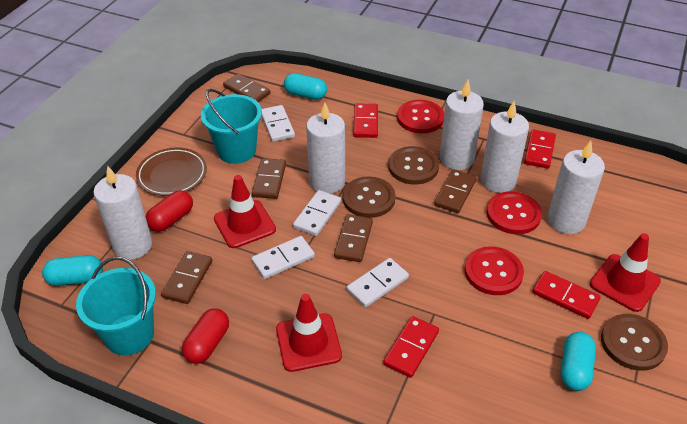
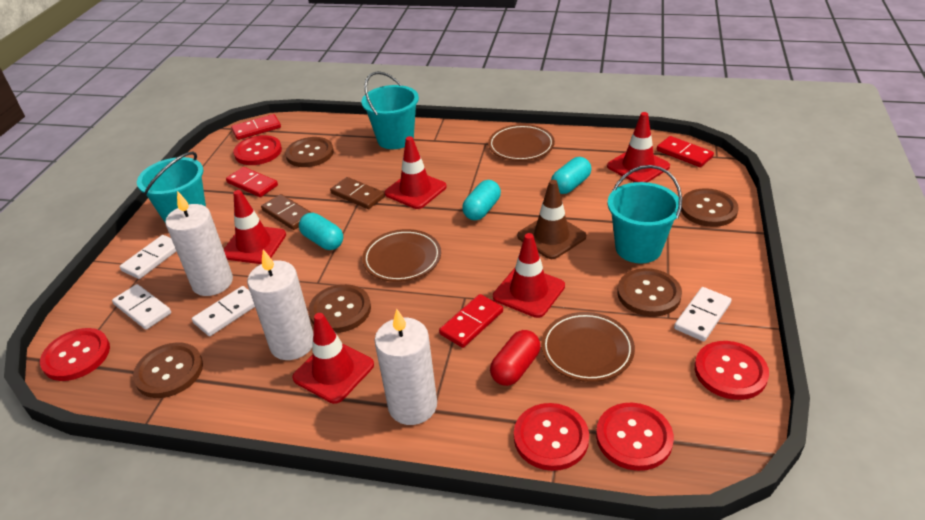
brown button: 3 -> 5
brown domino: 5 -> 2
brown plate: 1 -> 3
brown traffic cone: 0 -> 1
red button: 3 -> 5
red capsule: 2 -> 1
red traffic cone: 3 -> 5
turquoise bucket: 2 -> 3
white candle: 5 -> 3

